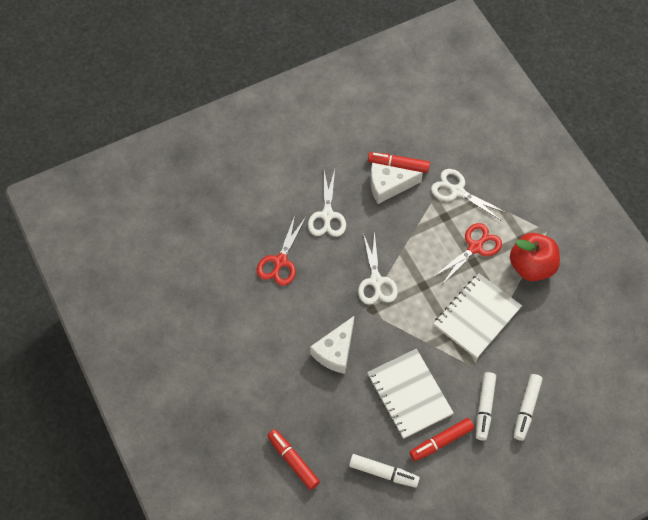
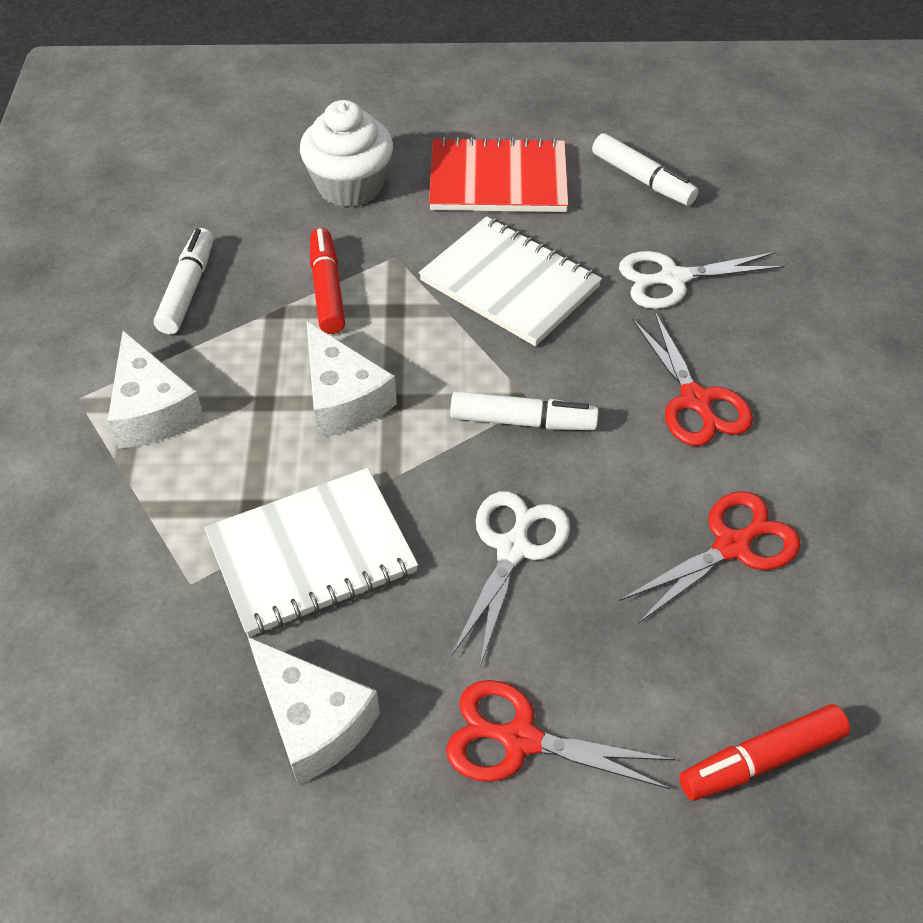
red apple: 1 -> 0
red marker: 3 -> 2
red notebook: 0 -> 1
red scissors: 2 -> 3
white cheese: 2 -> 3
white cupcake: 0 -> 1
white scissors: 3 -> 2

